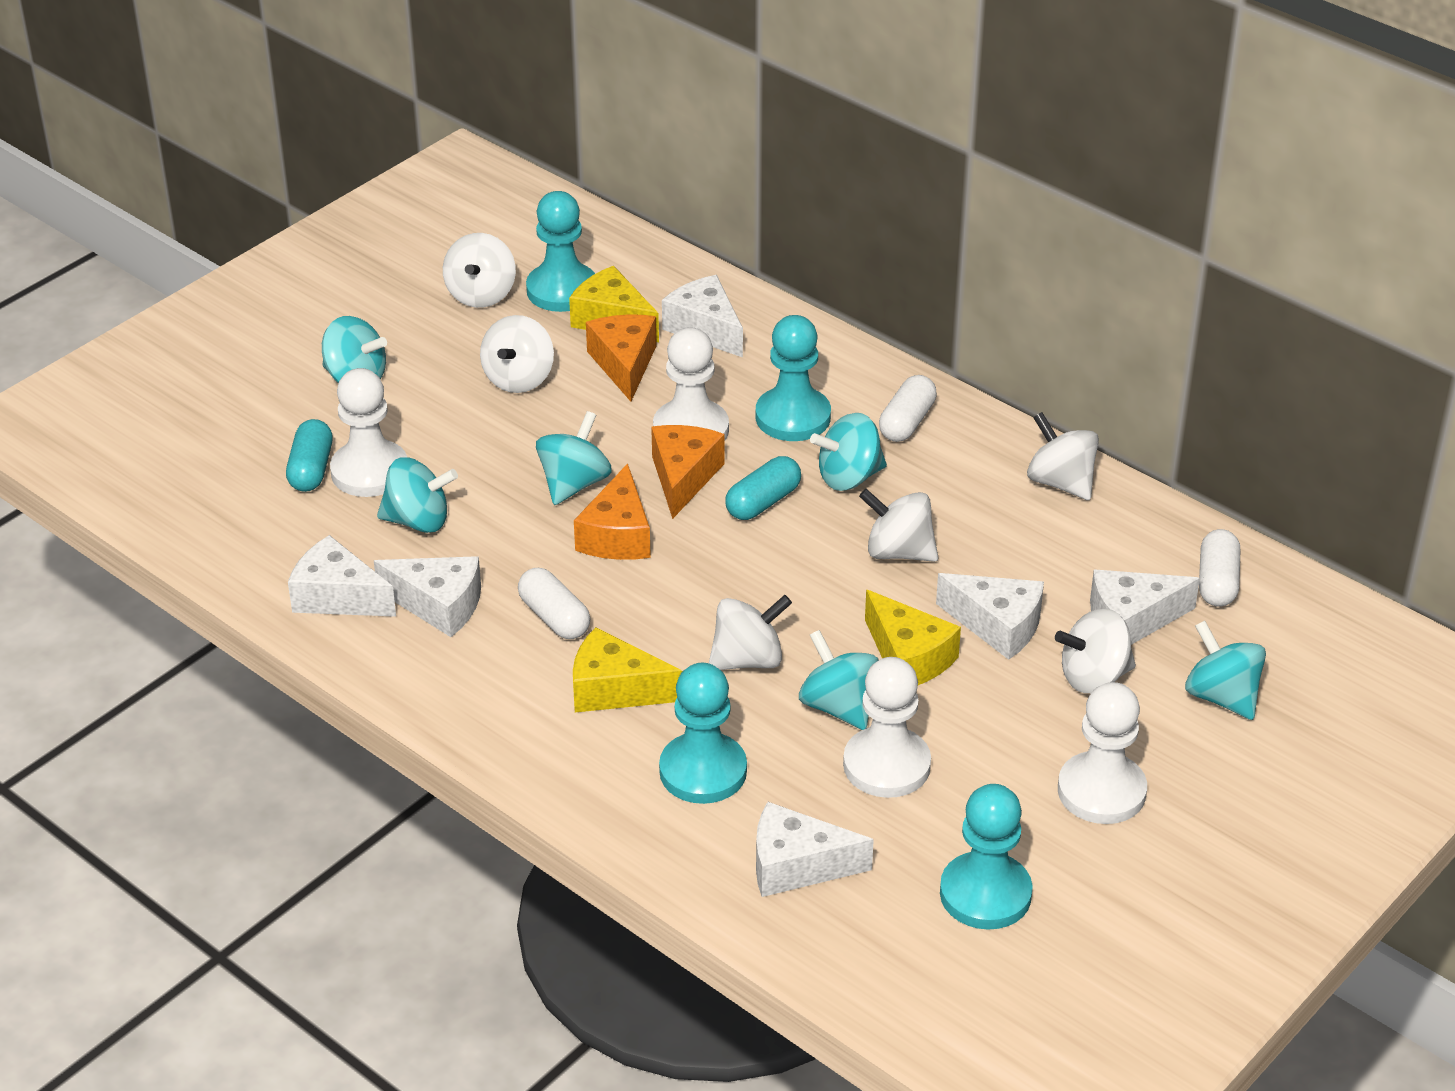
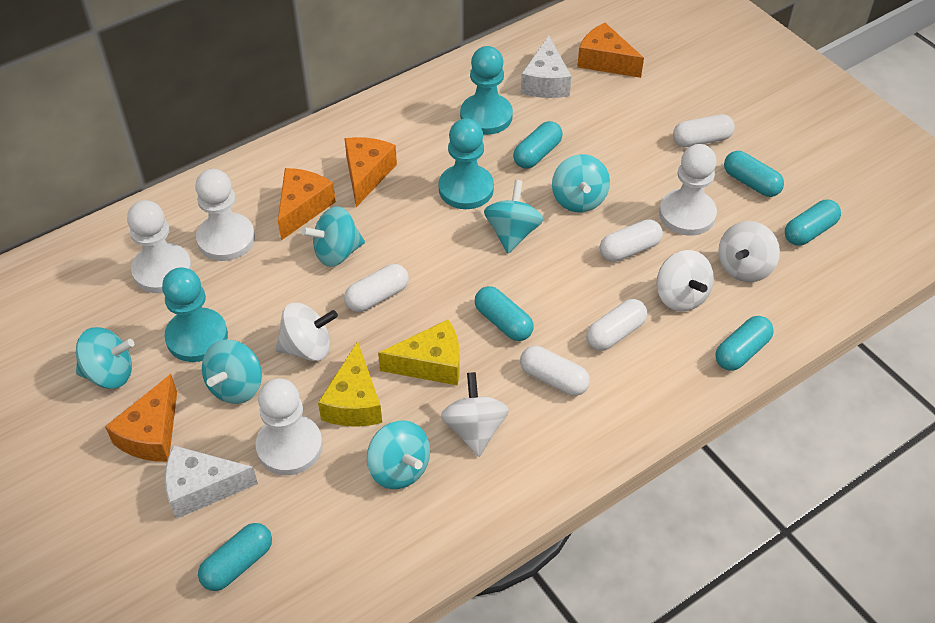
orange cheese: 3 -> 4
turquoise capsule: 2 -> 6
turquoise pawn: 4 -> 3
white capsule: 3 -> 5
white cheese: 6 -> 2
white spinning top: 6 -> 4
yellow cheese: 3 -> 2

